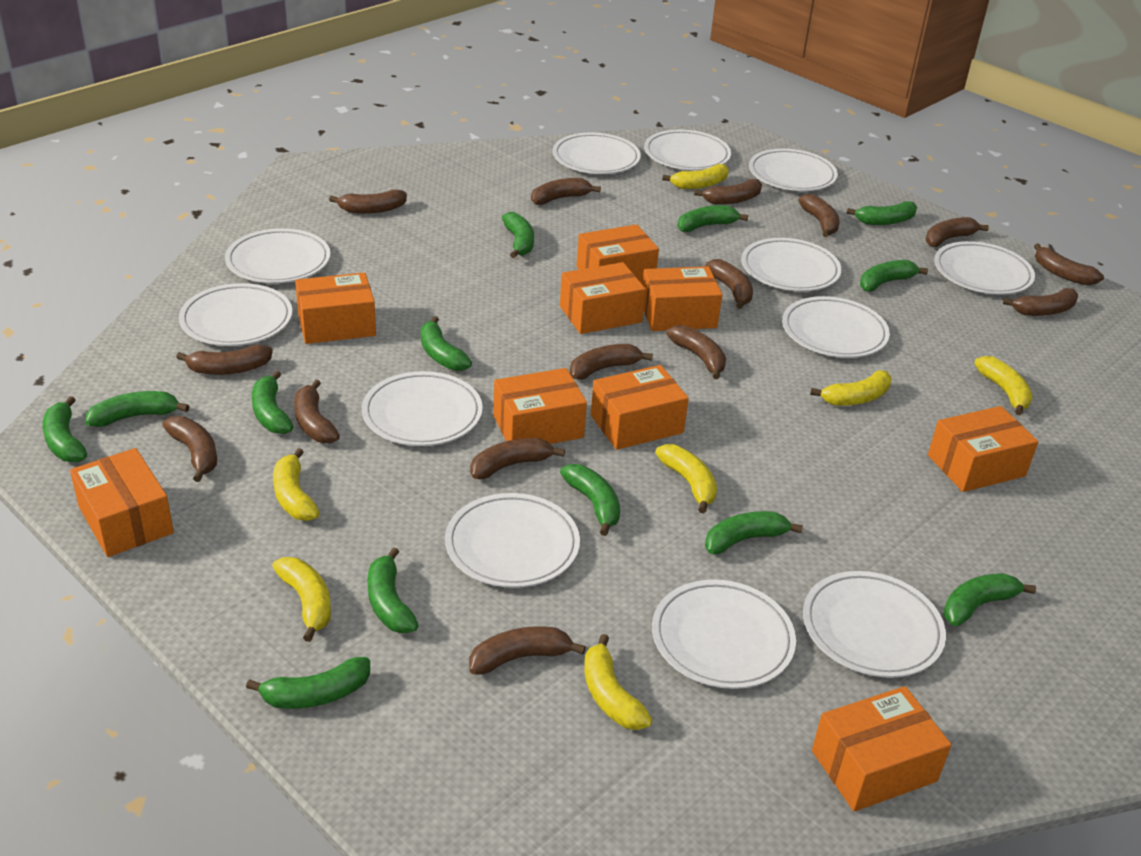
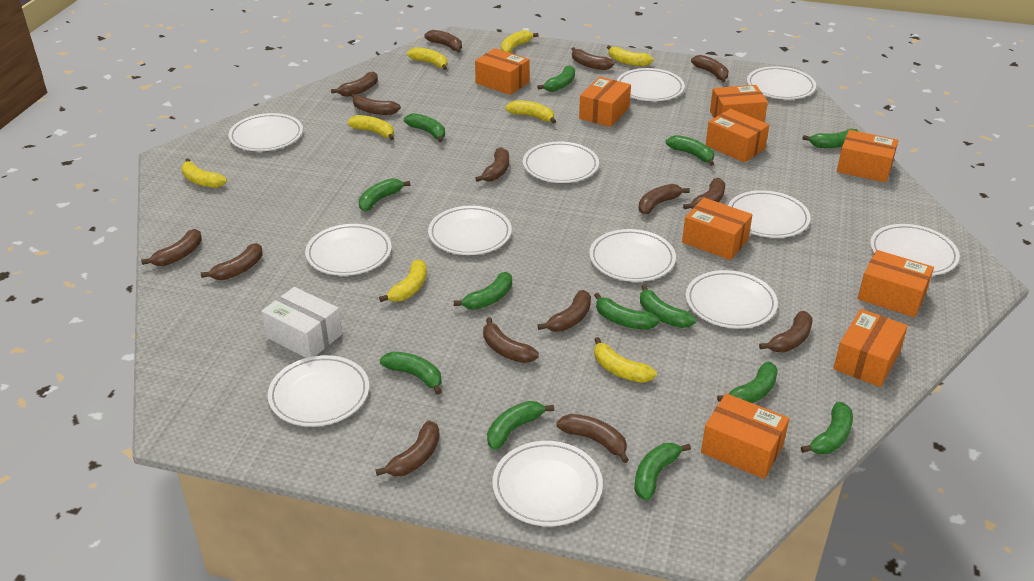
white box: 0 -> 1
yellow banana: 7 -> 8

